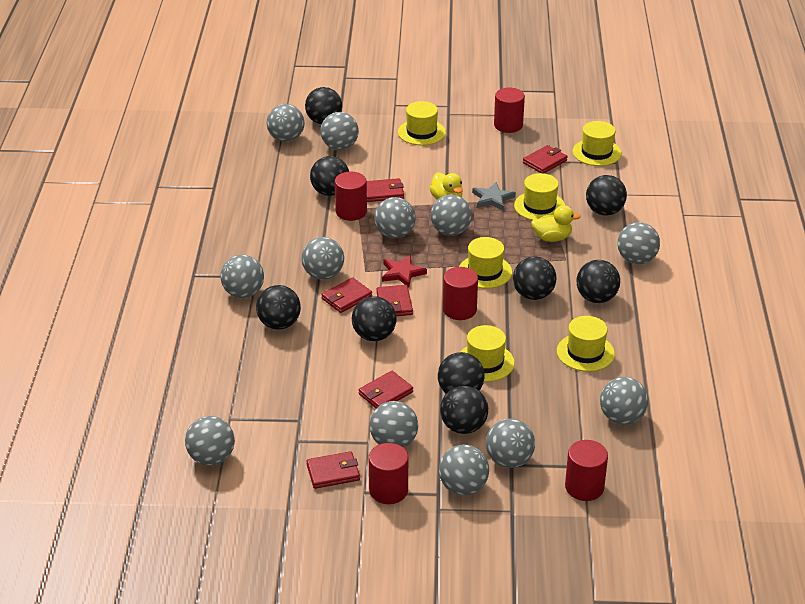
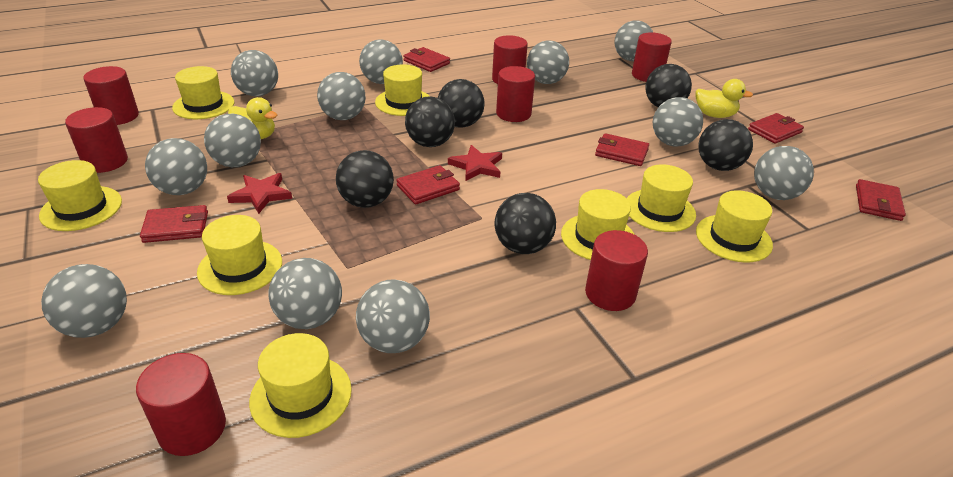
black ball: 9 -> 6
grey star: 1 -> 0
red cylinder: 5 -> 7
red star: 1 -> 2
yellow hat: 6 -> 8

